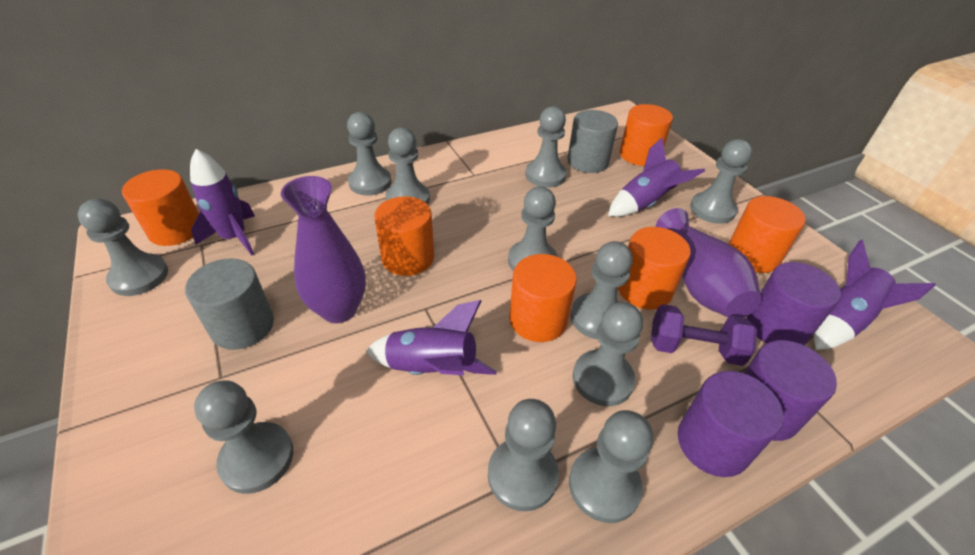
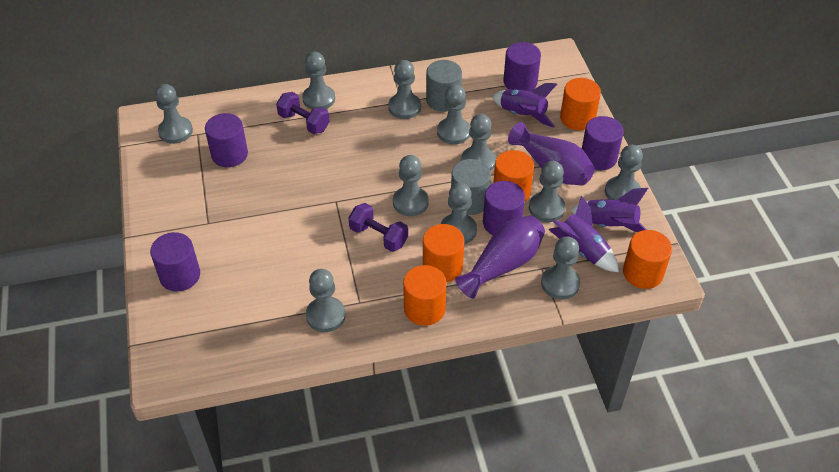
orange cylinder: 6 -> 5
purple cylinder: 3 -> 5
purple dumbbell: 1 -> 2
purple rocket: 4 -> 3

